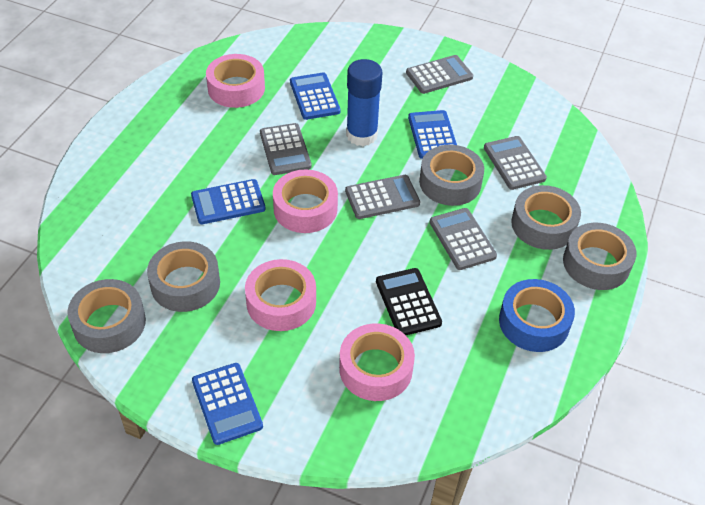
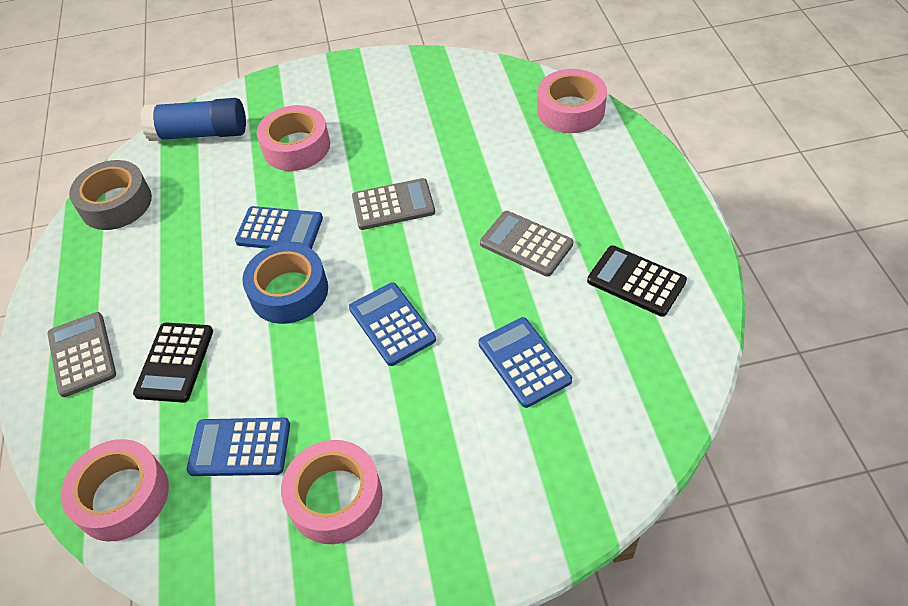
black calculator: 1 -> 2
grey calculator: 5 -> 3
grey tape: 5 -> 1

